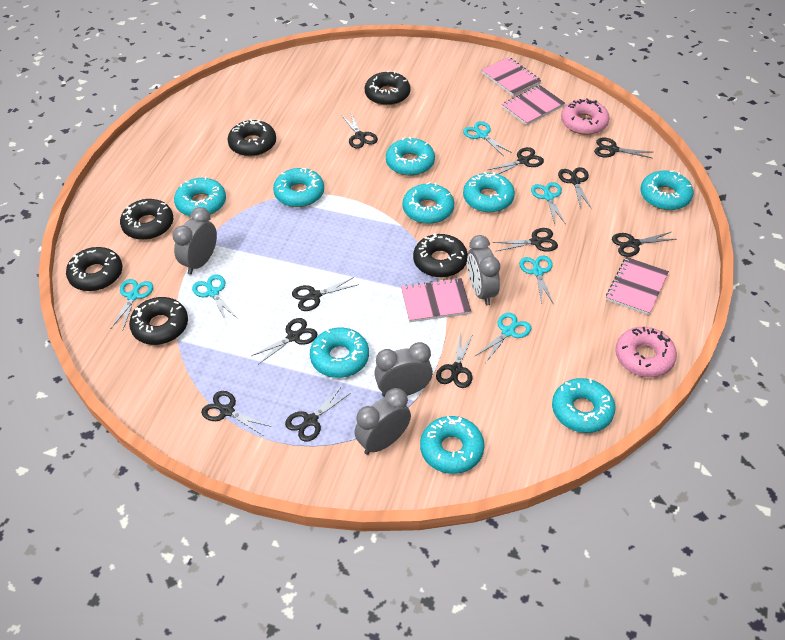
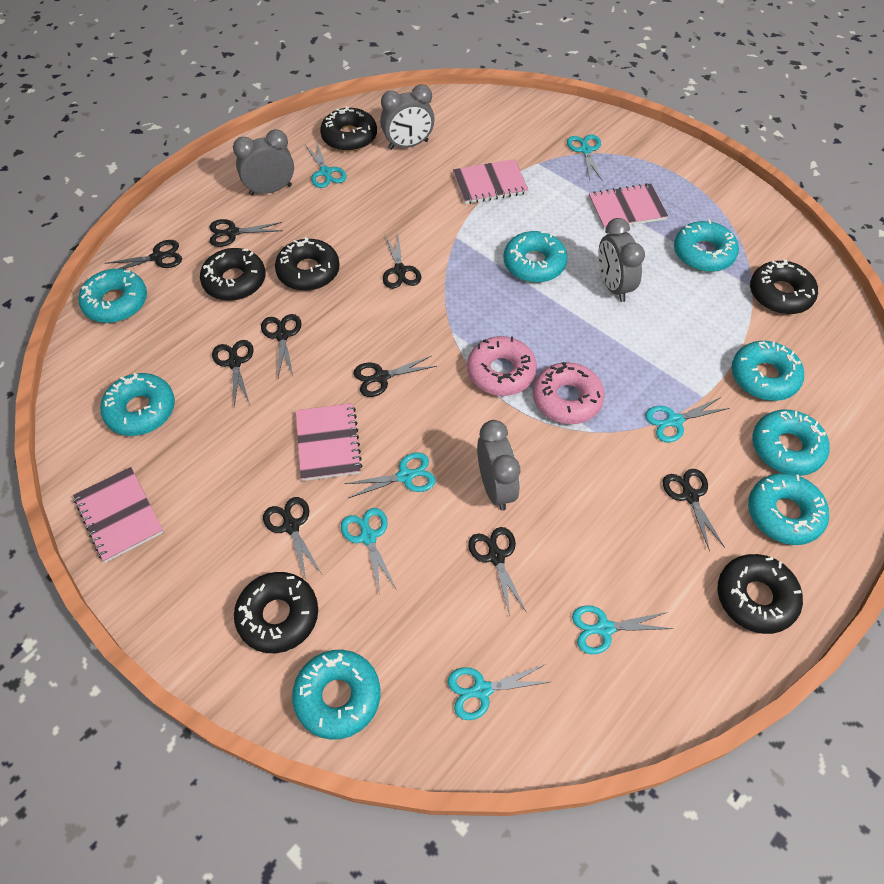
black scissors: 11 -> 9
turquoise donut: 9 -> 8
turquoise scissors: 6 -> 7

